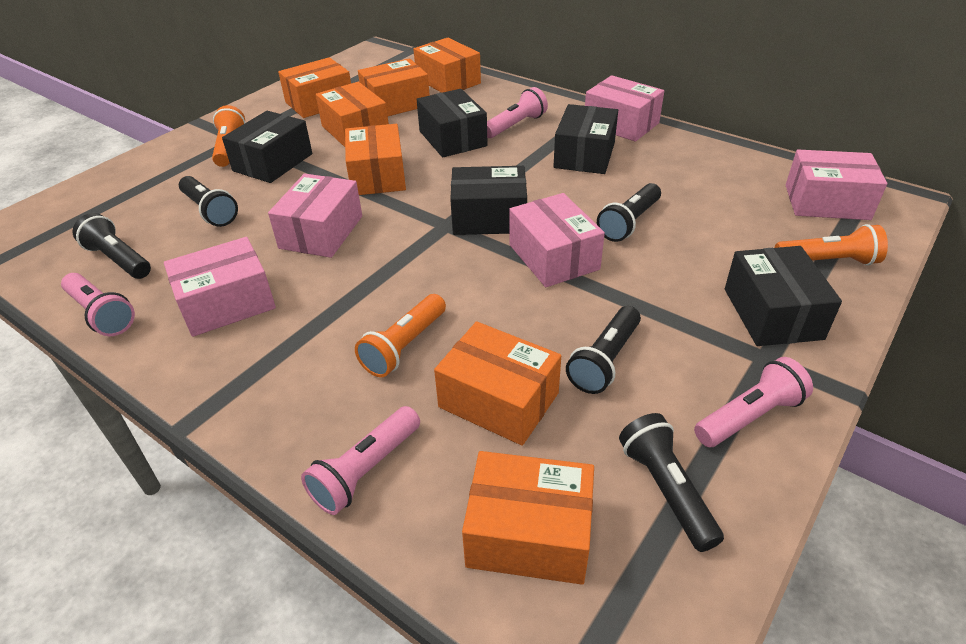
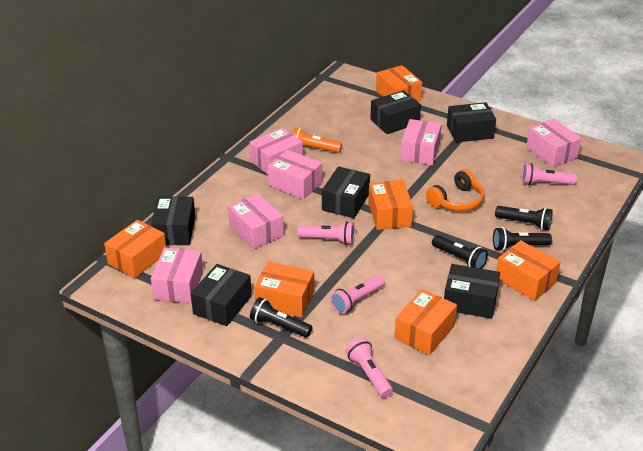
black box: 5 -> 6
black flashlight: 5 -> 4
orange box: 7 -> 6
orange flashlight: 3 -> 1
orange headphones: 0 -> 1
pink box: 5 -> 6

